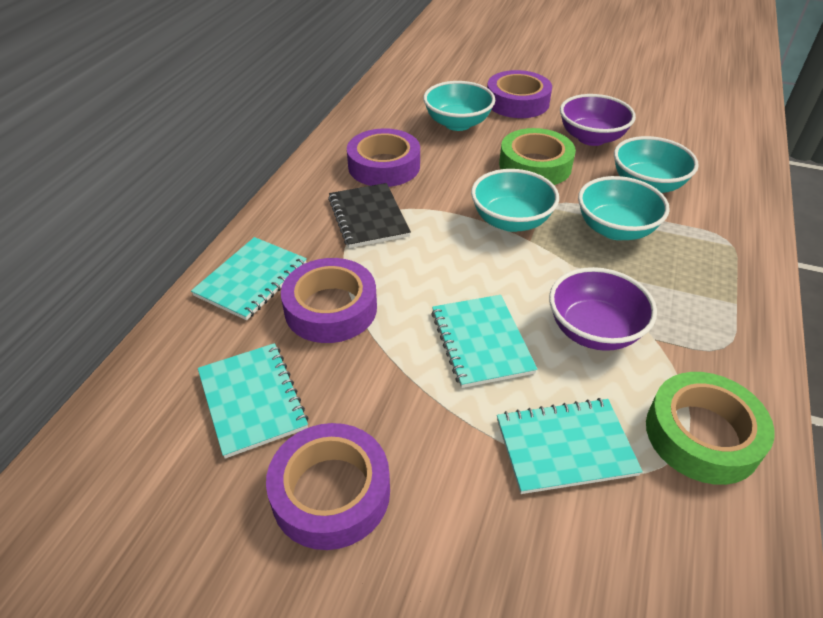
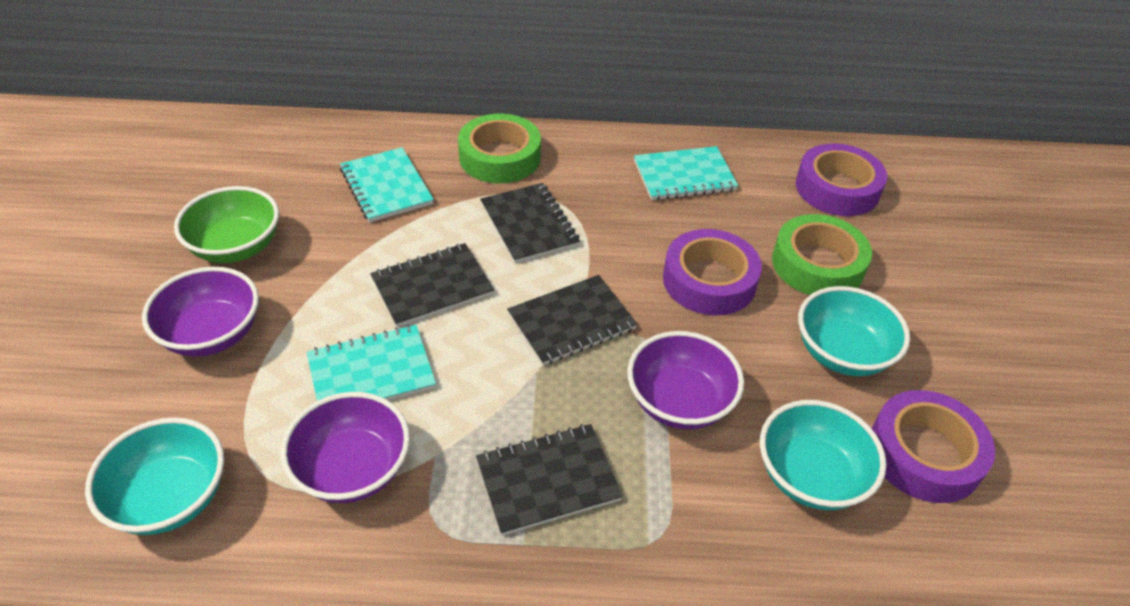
black notebook: 1 -> 4
green bowl: 0 -> 1
purple bowl: 2 -> 3
purple tape: 4 -> 3
turquoise bowl: 4 -> 3
turquoise notebook: 4 -> 3

